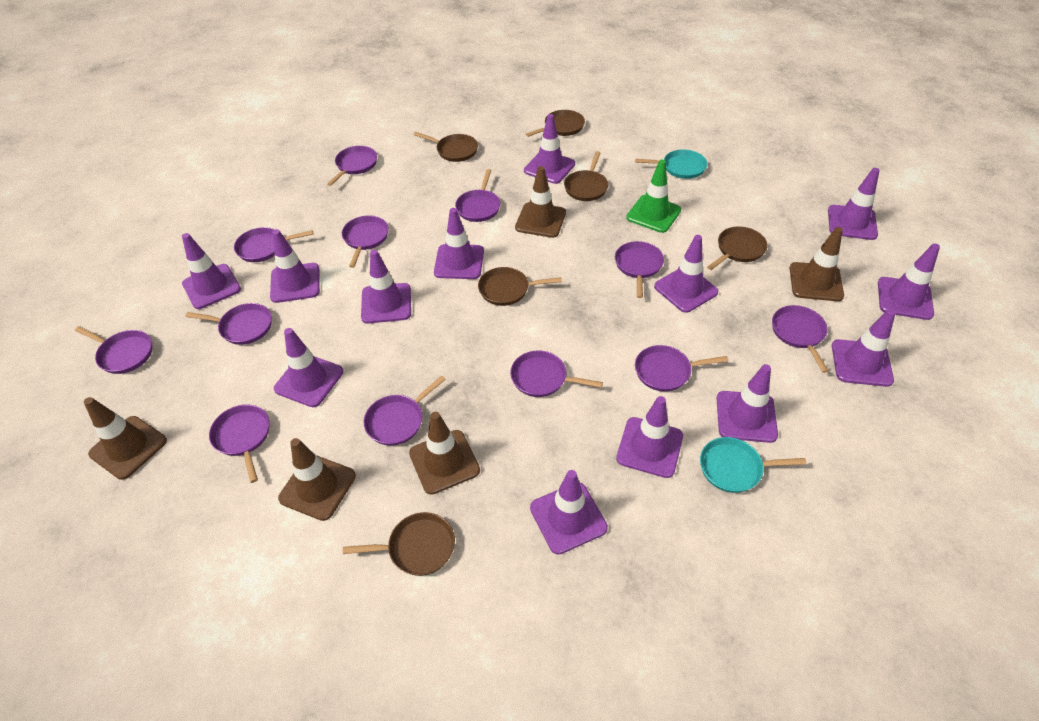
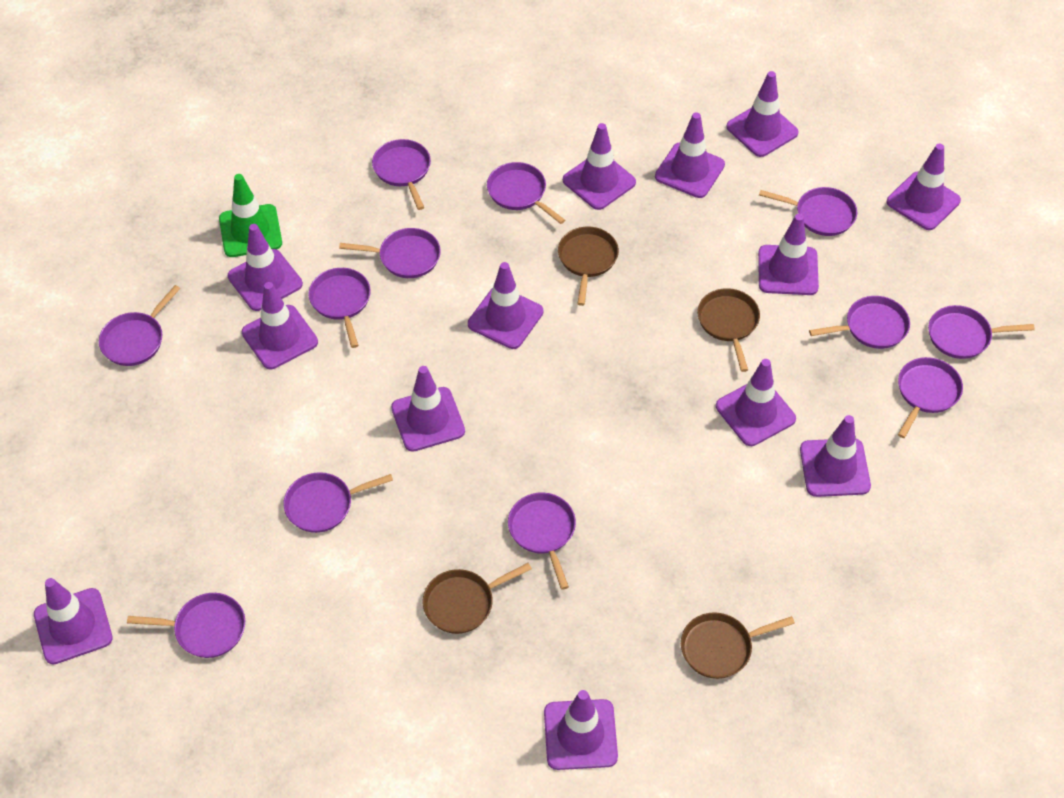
brown pan: 6 -> 4
brown traffic cone: 5 -> 0
turquoise pan: 2 -> 0

